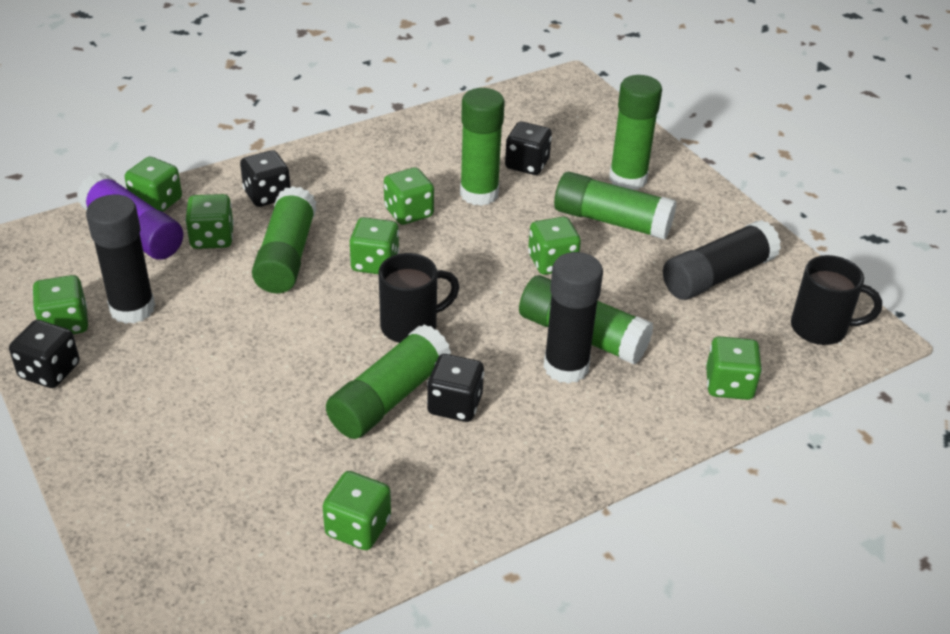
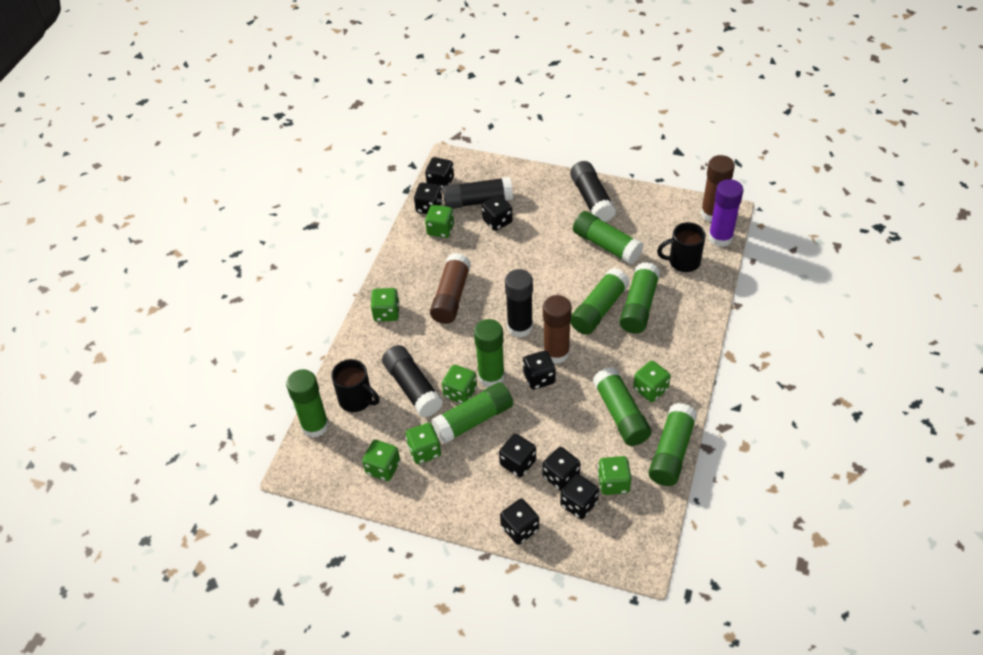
black dice: 4 -> 8
black glue stick: 3 -> 4
brown glue stick: 0 -> 3
green dice: 8 -> 7
green glue stick: 6 -> 8

